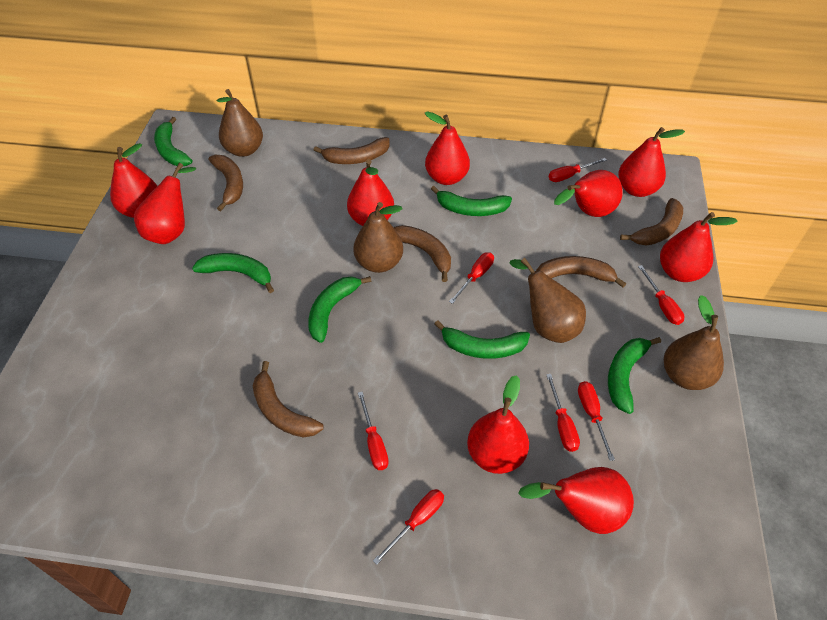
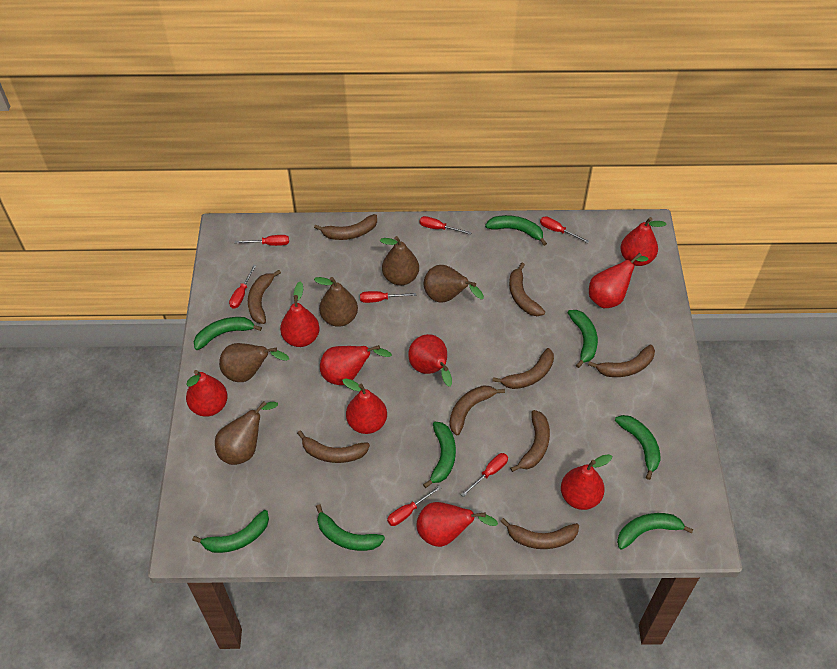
brown banana: 6 -> 9
brown pear: 4 -> 5
green banana: 6 -> 8

